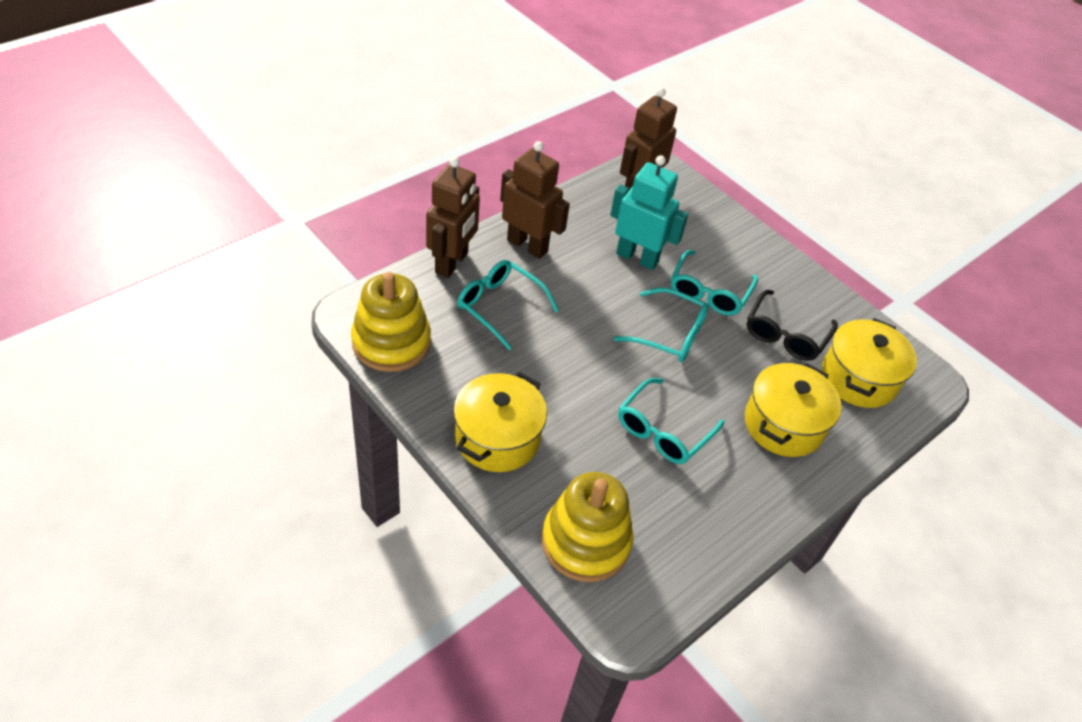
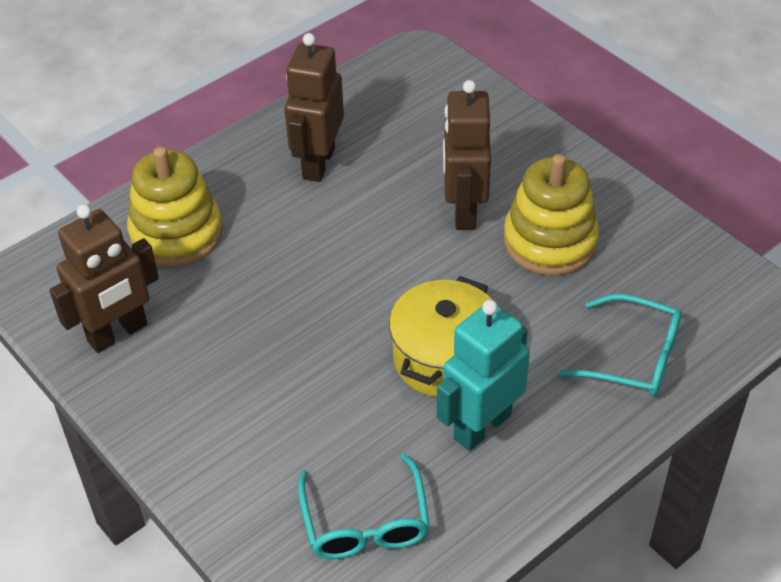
black glasses: 1 -> 0
turquoise glasses: 4 -> 2
yellow pot: 3 -> 1

